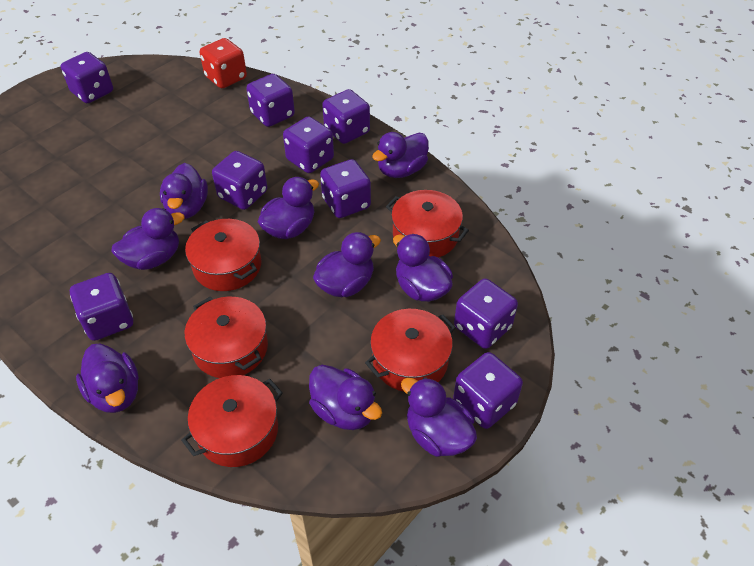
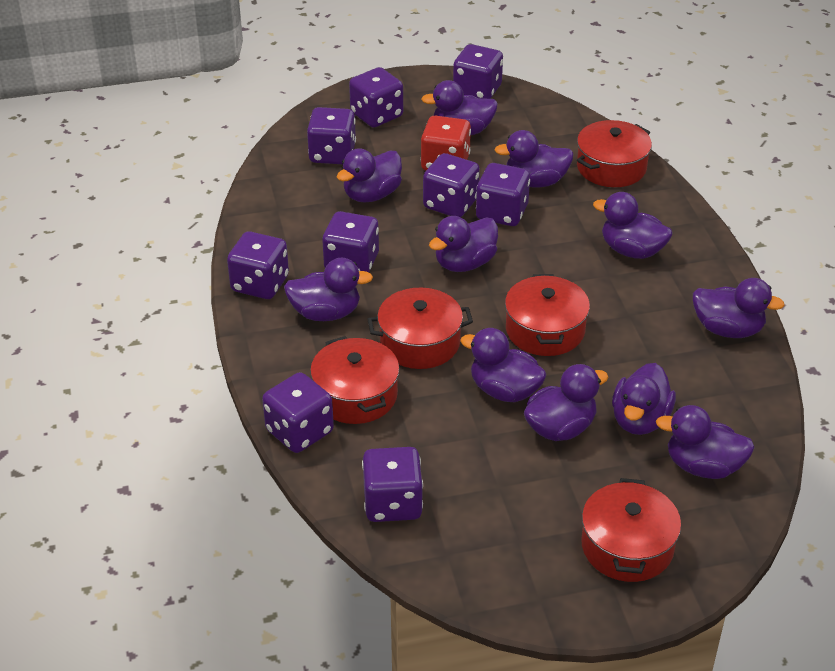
purple duck: 9 -> 11

